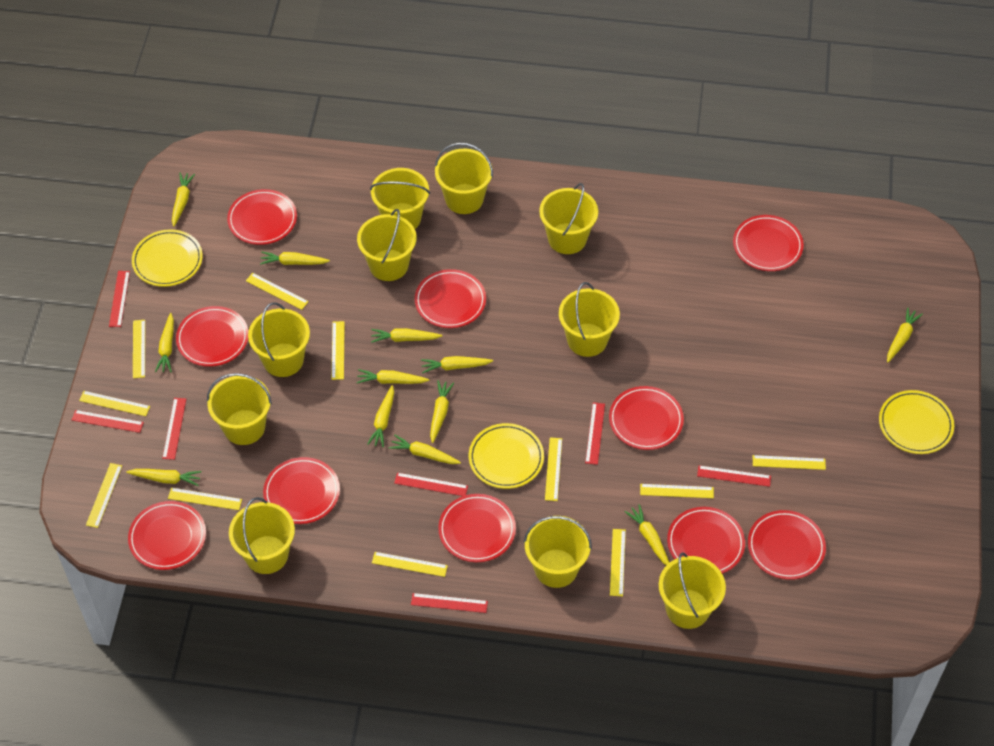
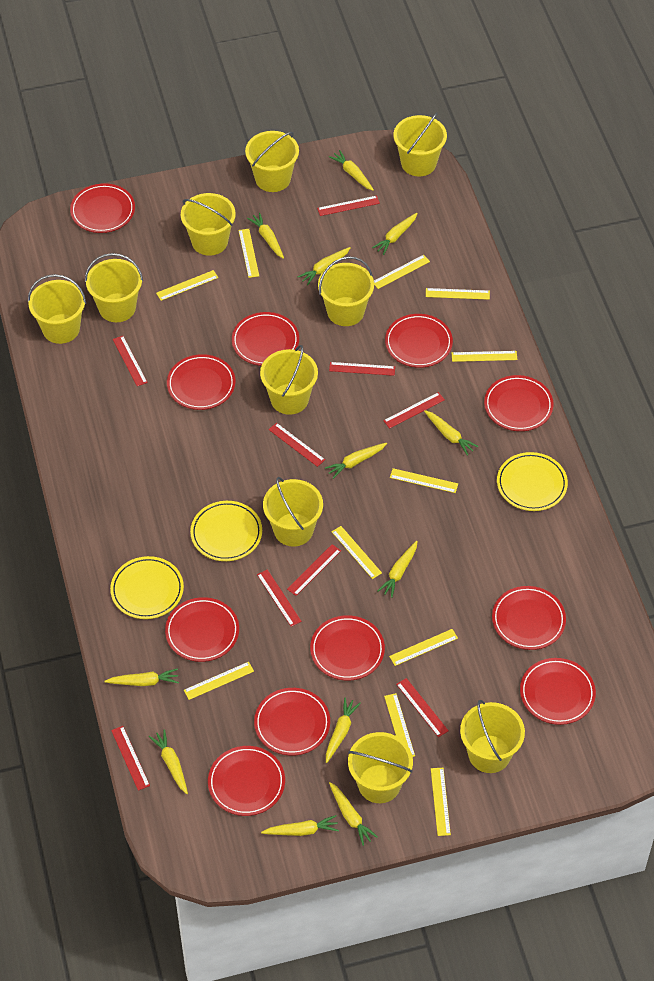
red plate: 10 -> 11
red ruler: 7 -> 9

